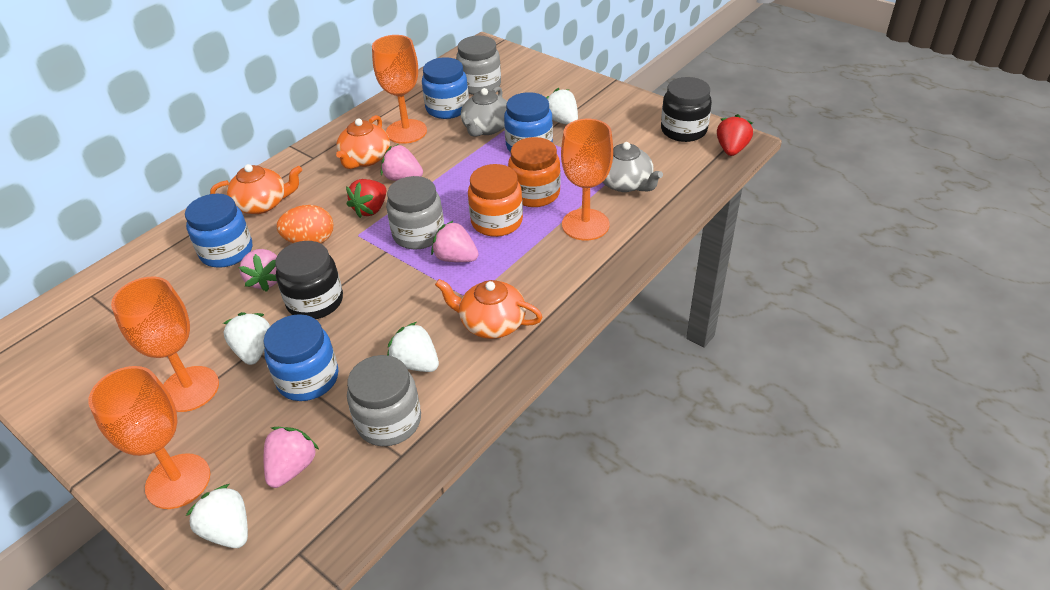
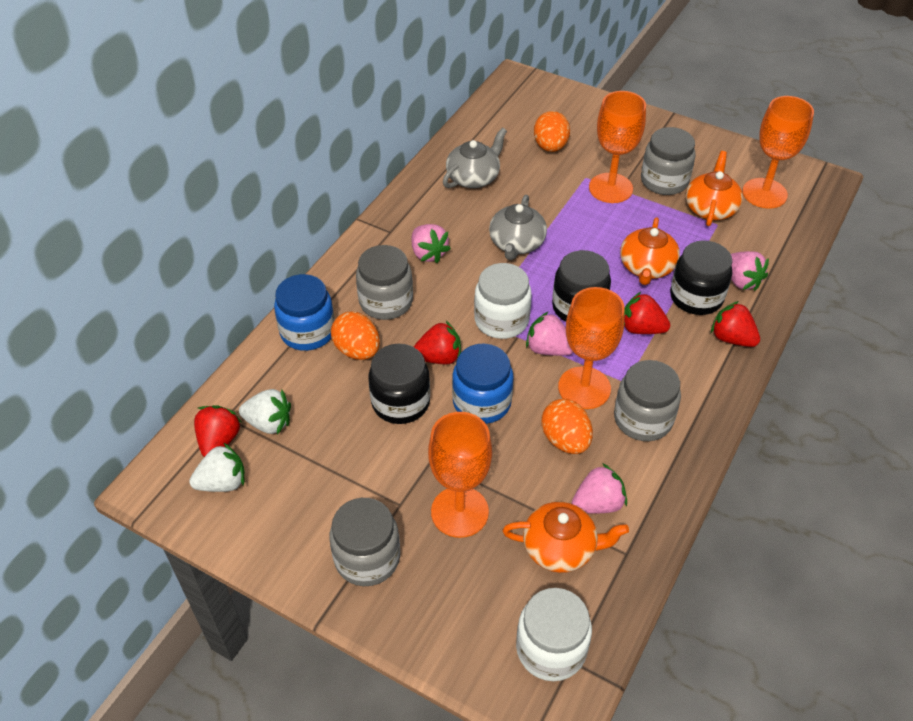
black jar: 2 -> 3
blue jar: 4 -> 2
grey jar: 3 -> 4
orange egg: 1 -> 3
orange jar: 2 -> 0
red strawberry: 2 -> 4
white jar: 0 -> 2
white strawberry: 4 -> 2

